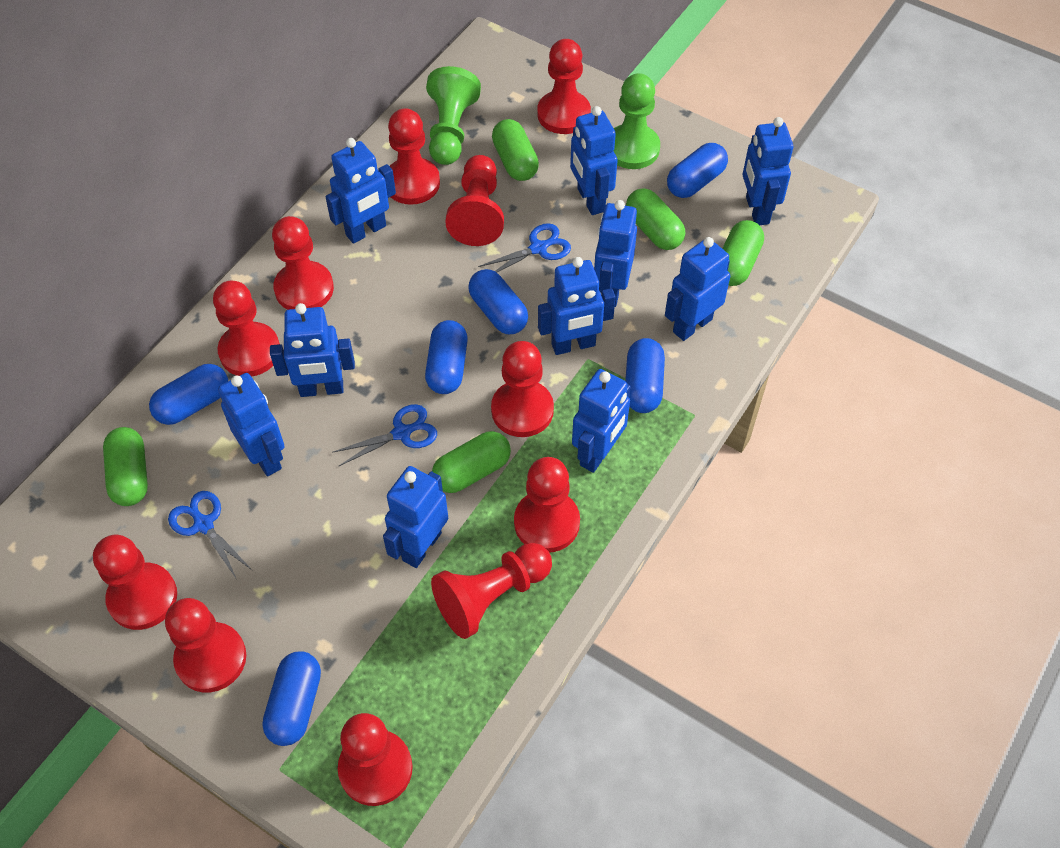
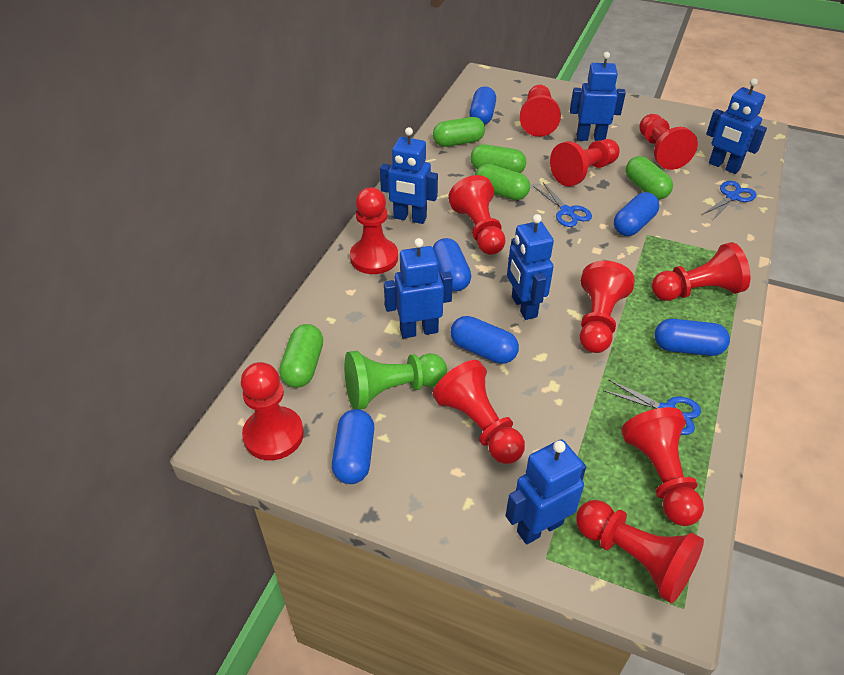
blue robot: 10 -> 6
green pawn: 2 -> 1

